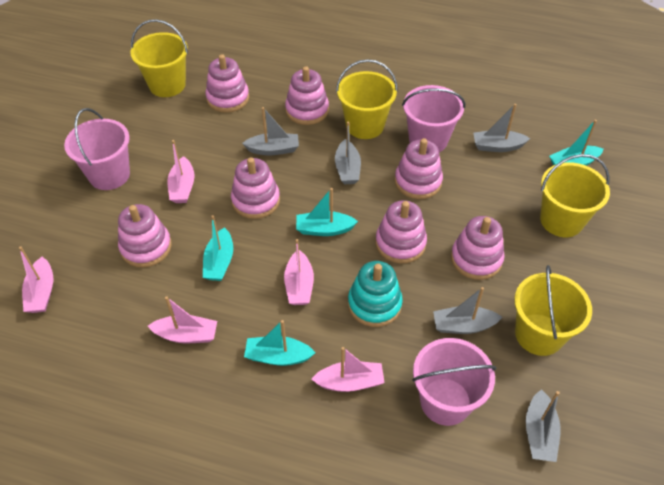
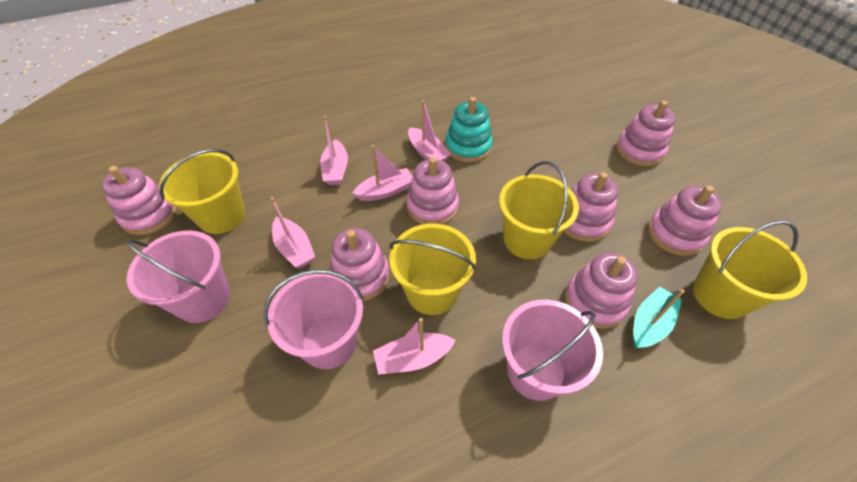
grey boat: 5 -> 0
turquoise boat: 4 -> 1

